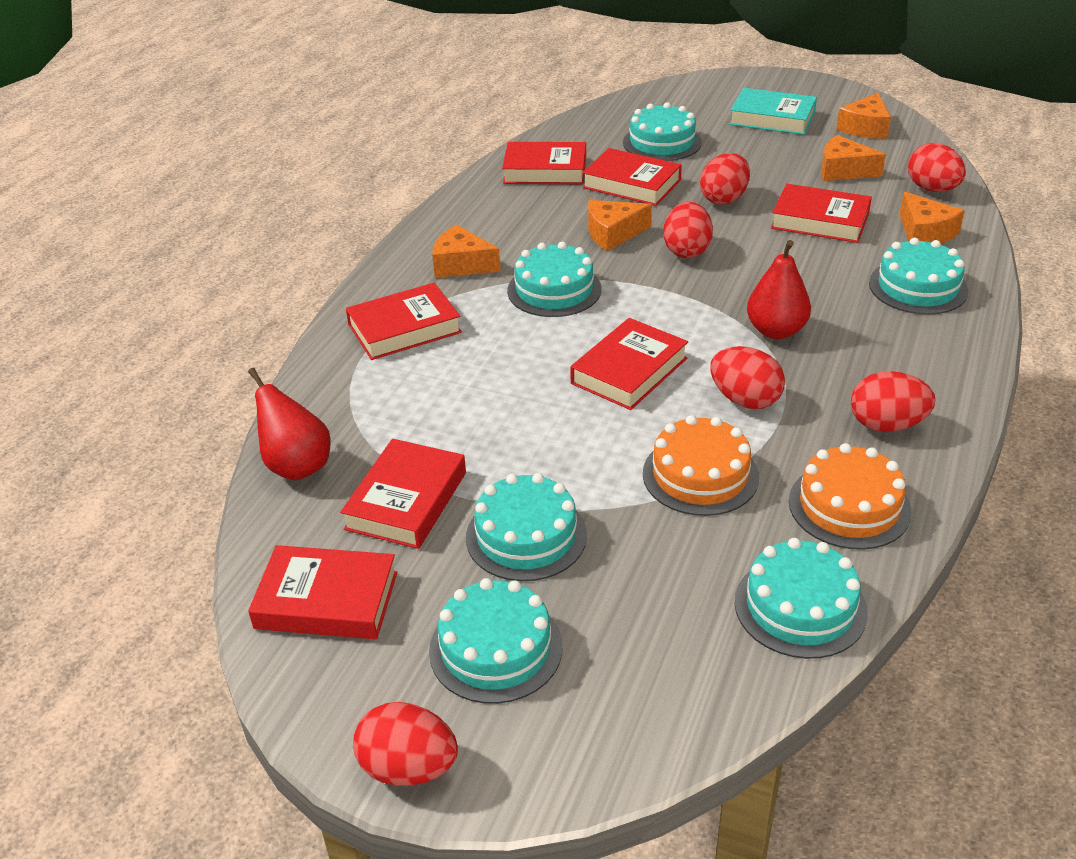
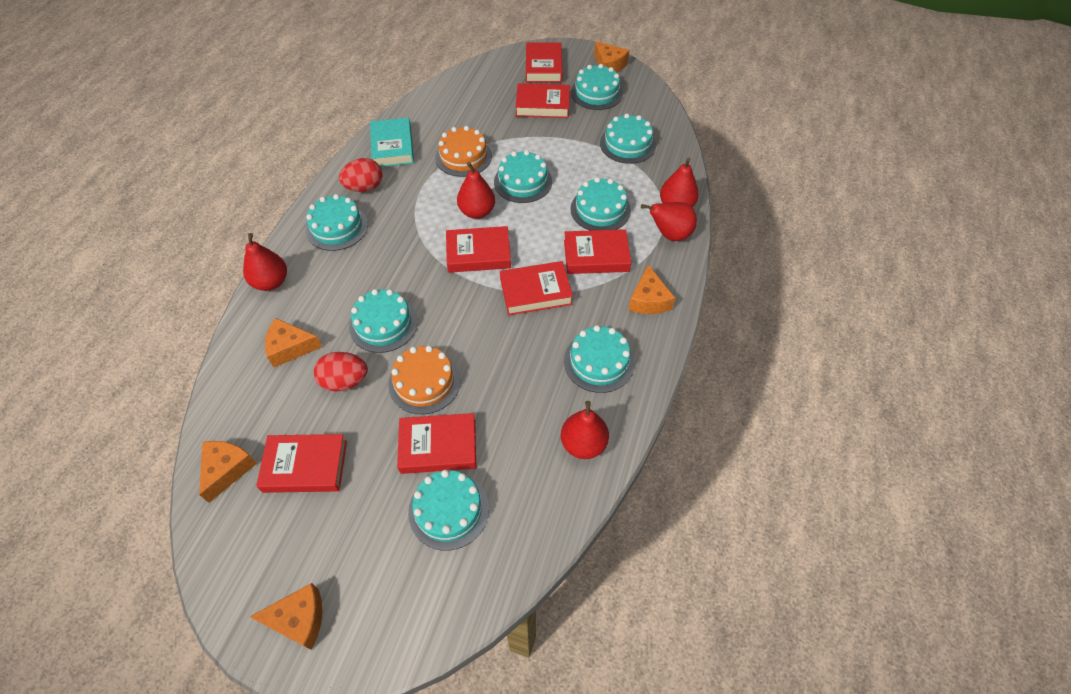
red egg: 6 -> 2
red pear: 2 -> 5
turquoise cake: 6 -> 8

